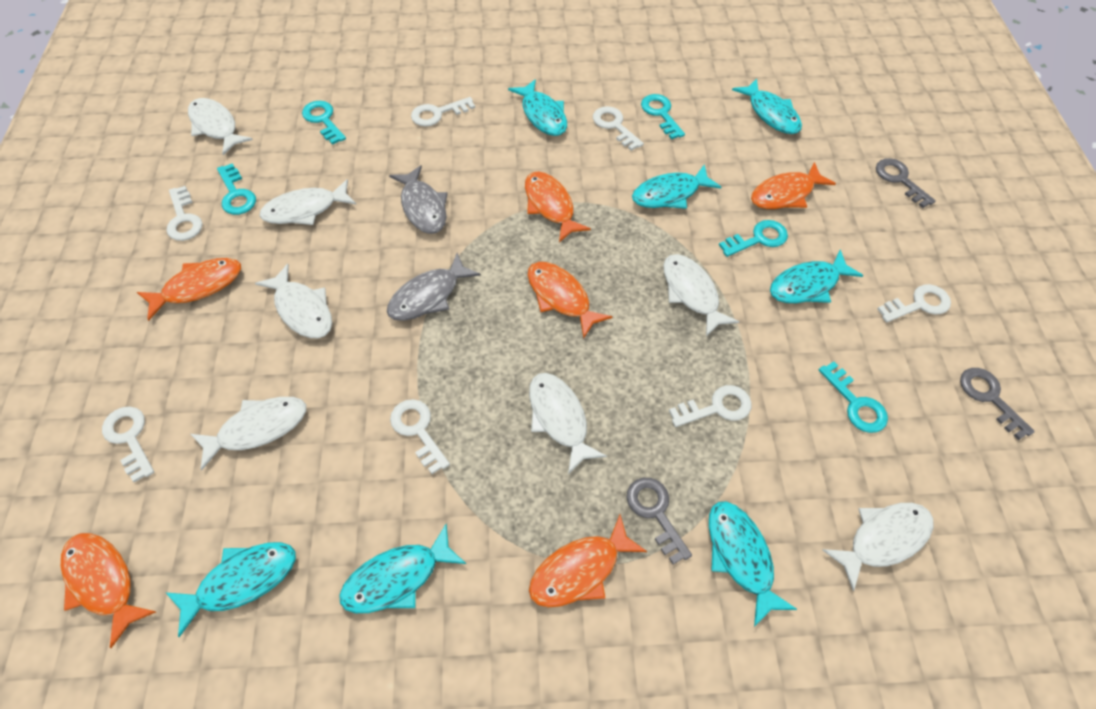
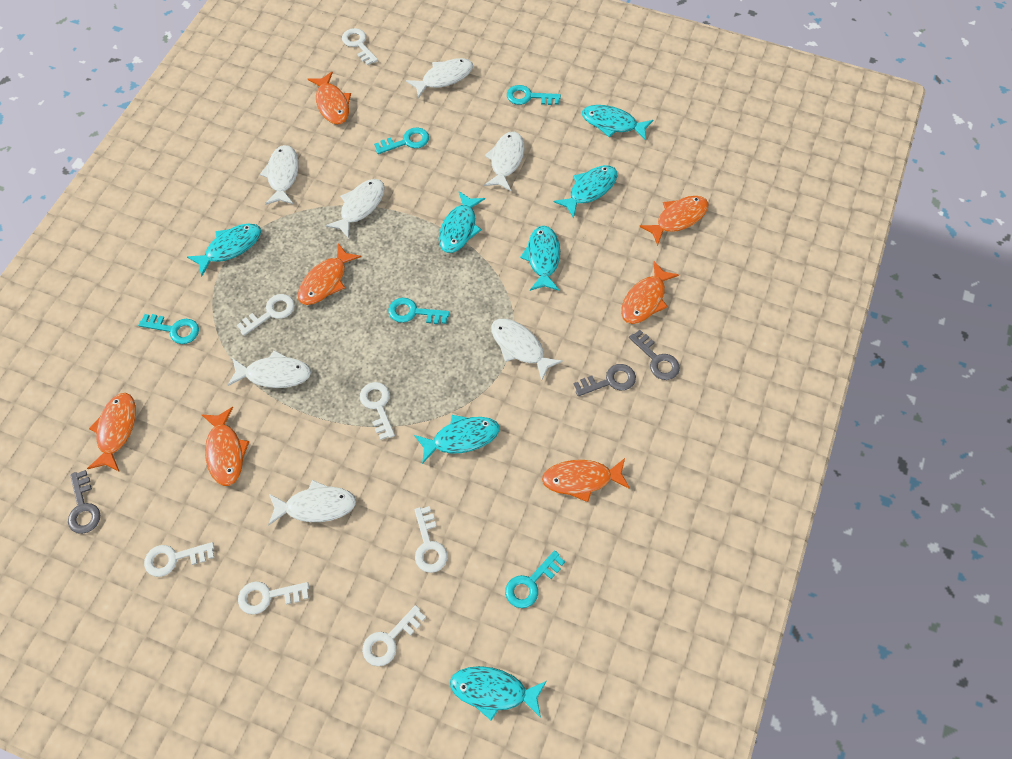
grey fish: 2 -> 0
orange fish: 6 -> 7

